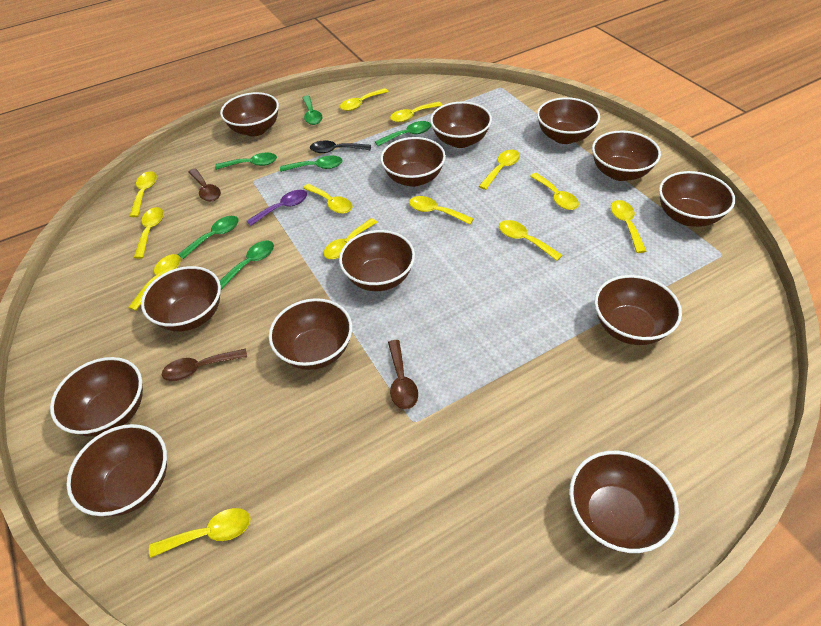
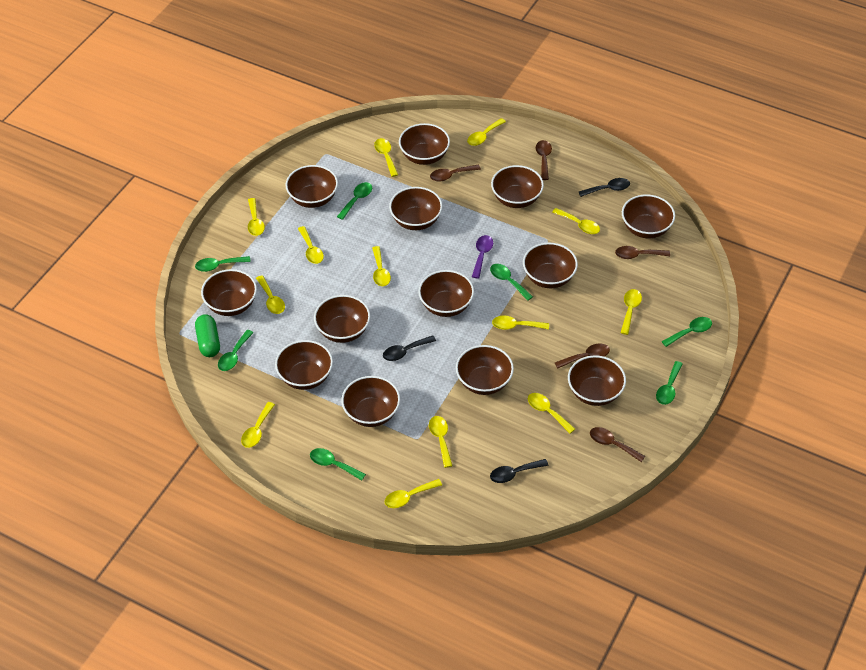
black spoon: 1 -> 3
brown spoon: 3 -> 5
green capsule: 0 -> 1
green spoon: 6 -> 7

